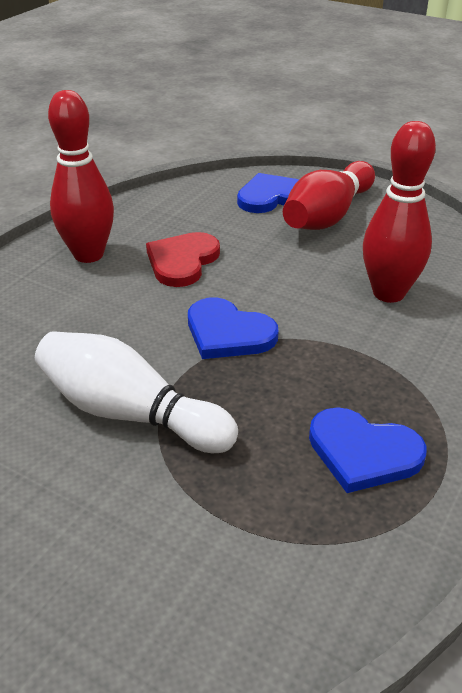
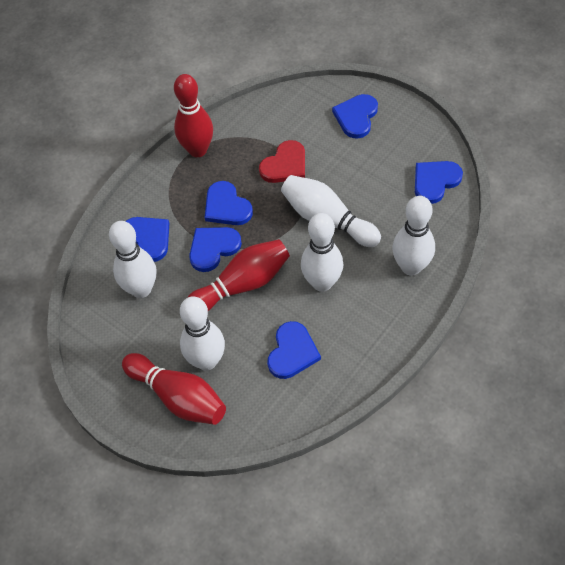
blue heart: 3 -> 6
white bowling pin: 1 -> 5

